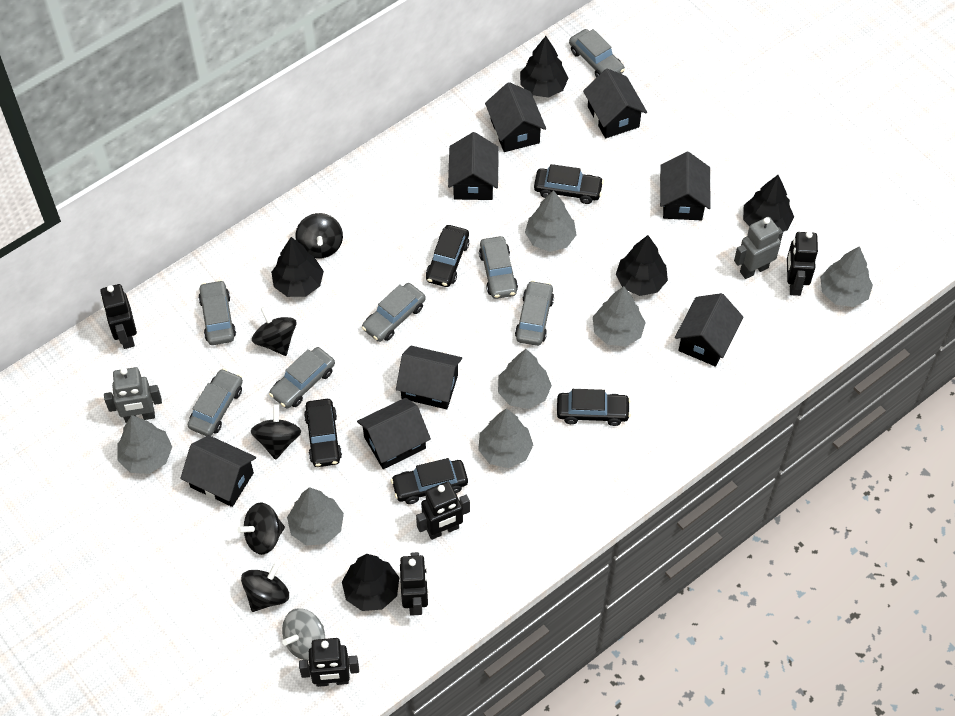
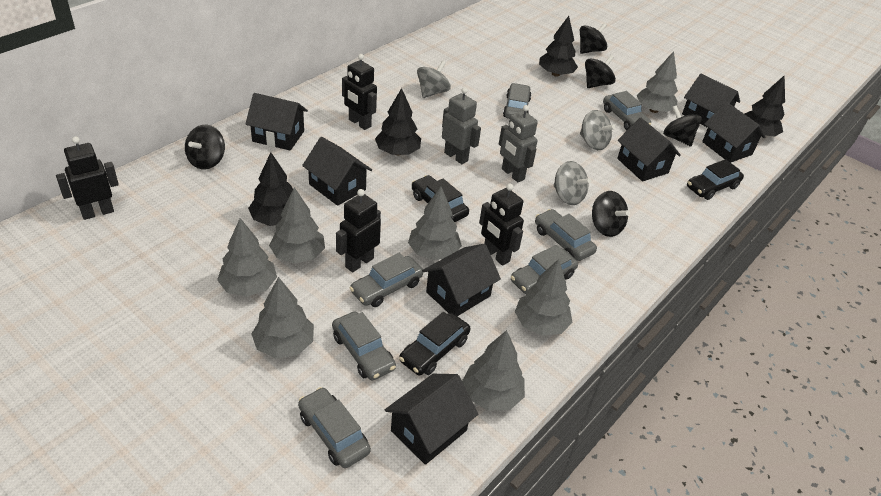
black car: 5 -> 3
black house: 8 -> 7
black robot: 5 -> 4
black tree: 5 -> 4
grey spinning top: 1 -> 3

